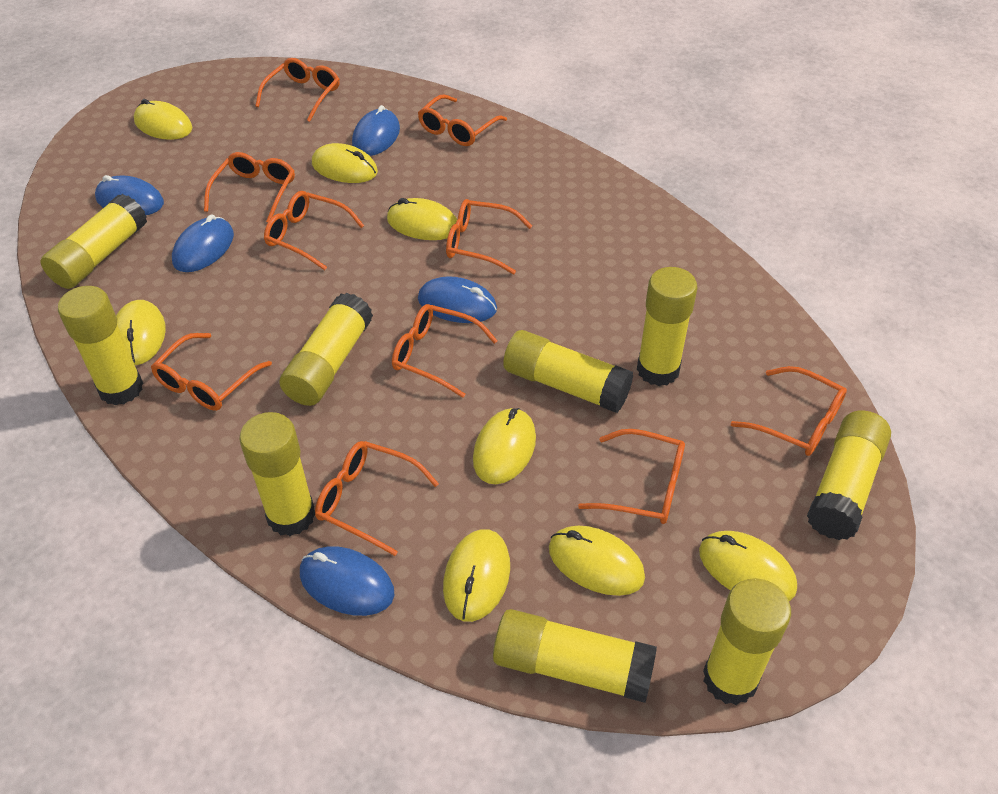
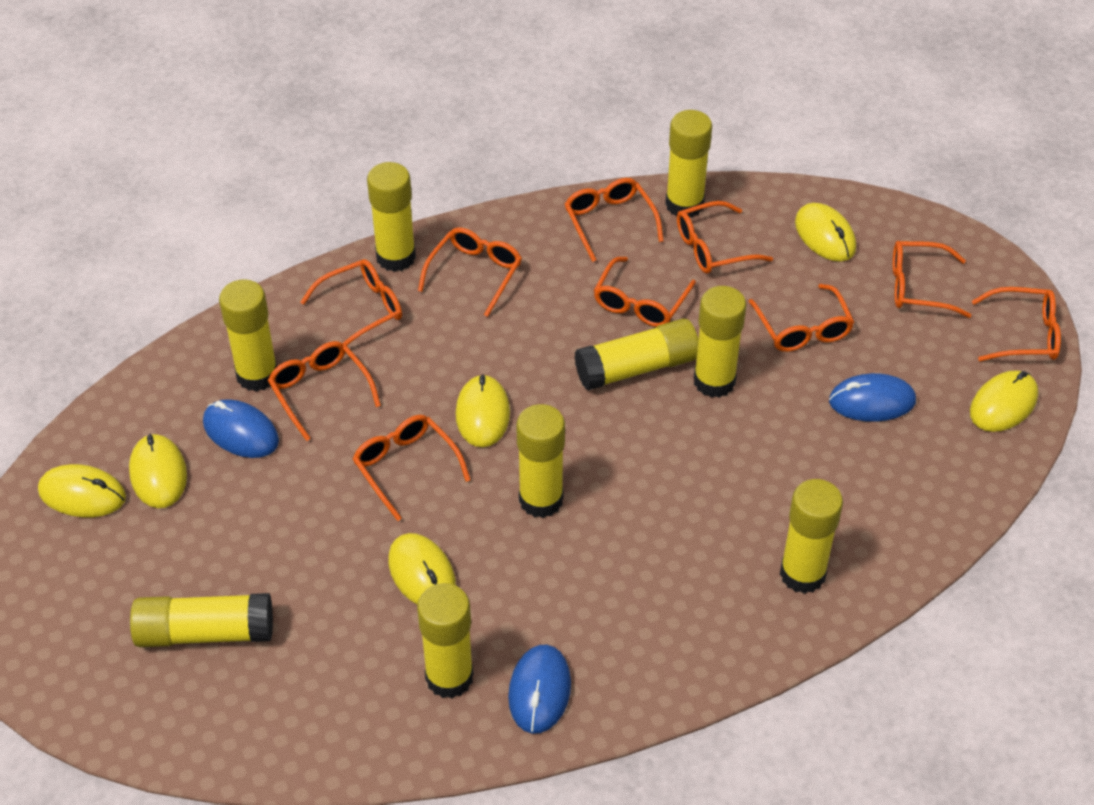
blue mouse: 5 -> 3
yellow mouse: 8 -> 6

